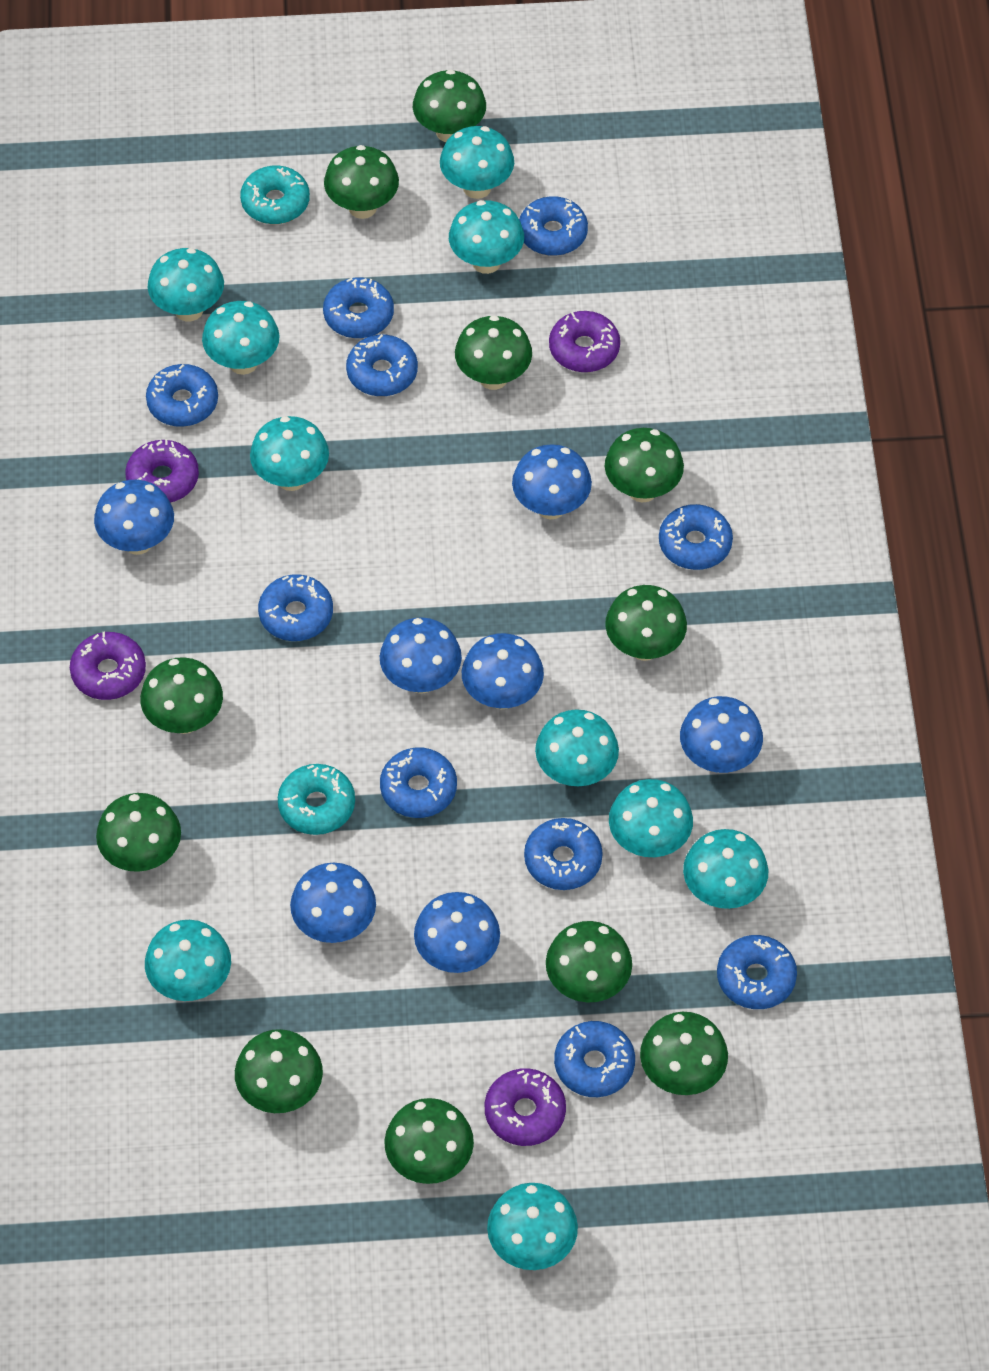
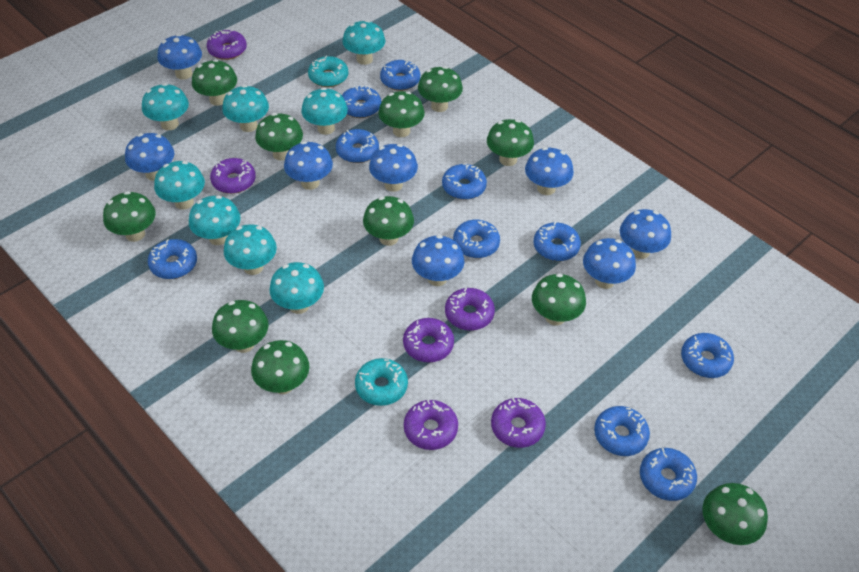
blue mushroom: 7 -> 8
purple donut: 4 -> 6
turquoise mushroom: 10 -> 8

